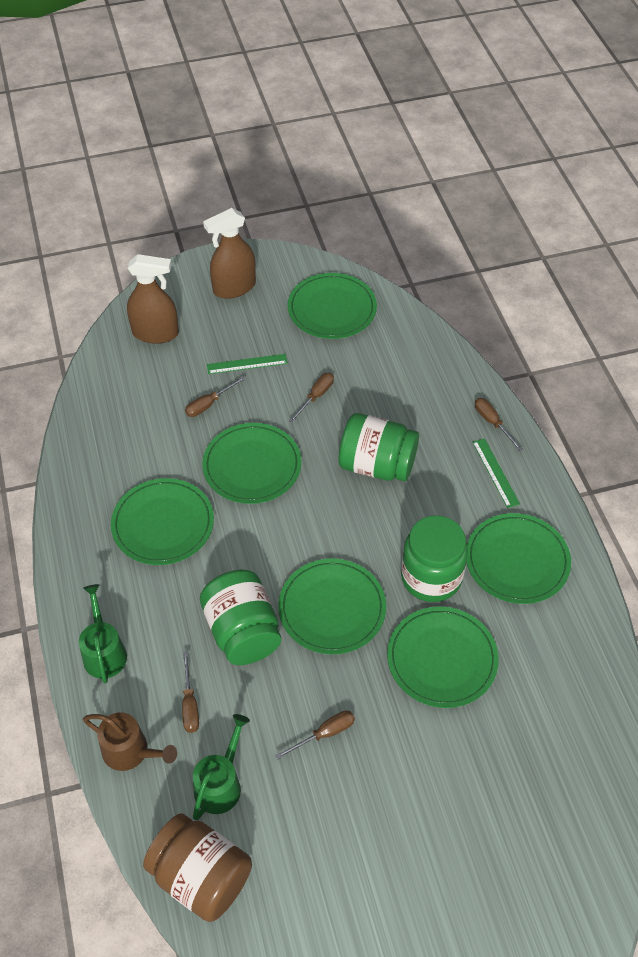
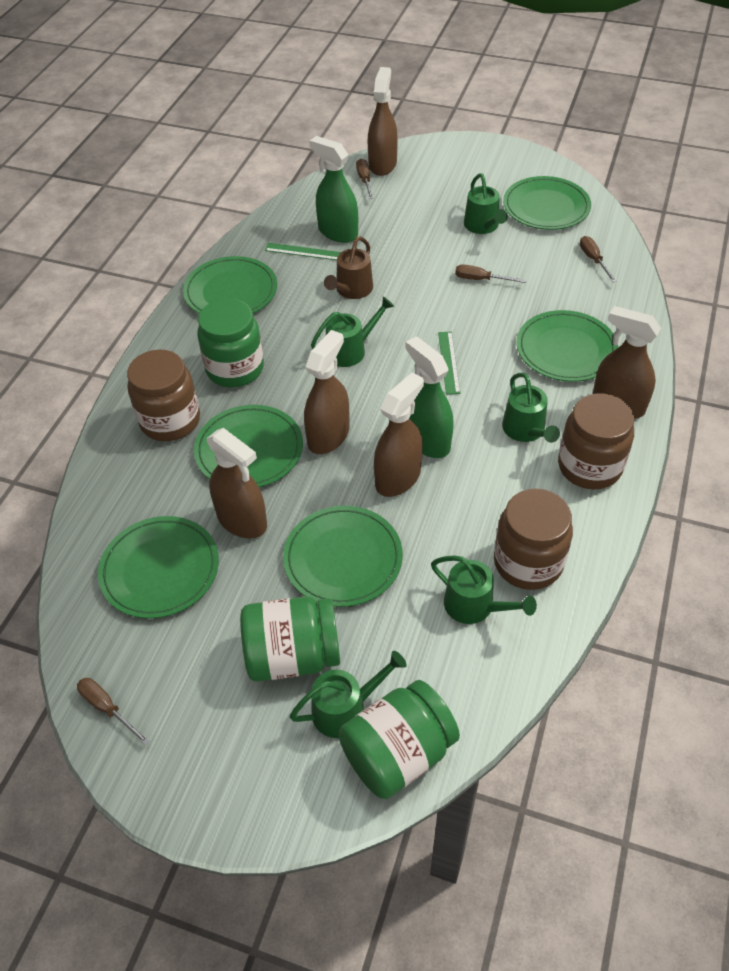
brown jar: 1 -> 3
brown screwdriver: 5 -> 4
brown spray bottle: 2 -> 5
green spray bottle: 0 -> 2
green watering can: 2 -> 5

